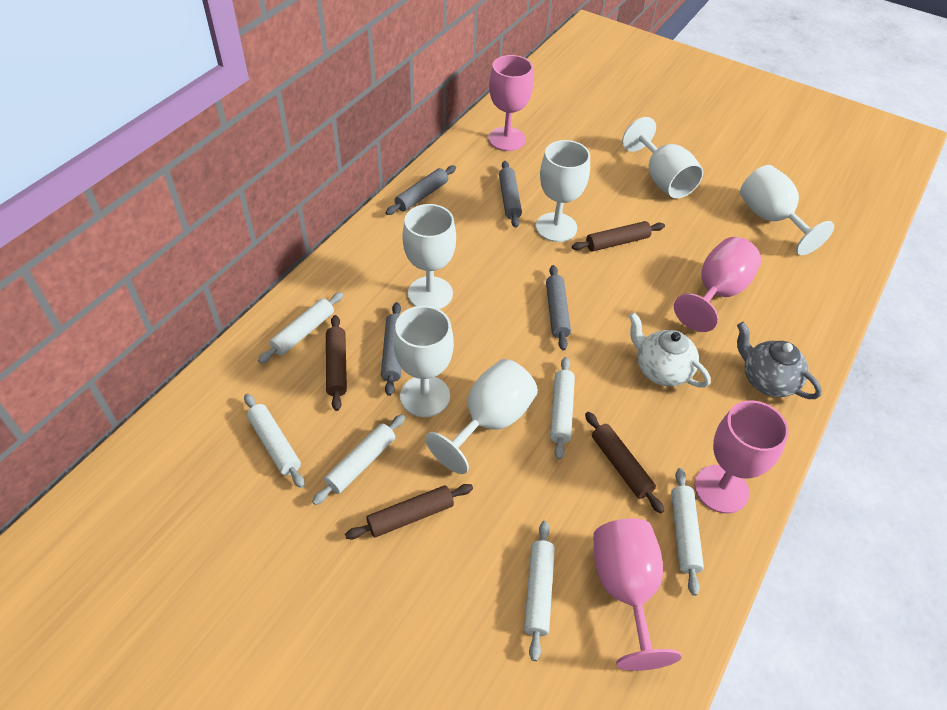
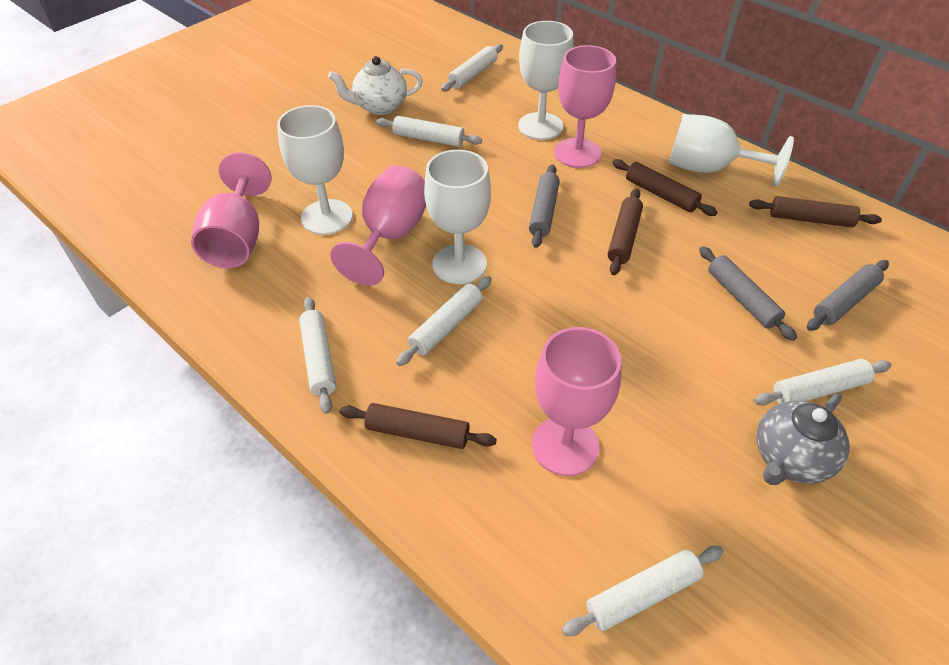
grey rolling pin: 4 -> 3
white goblet: 6 -> 4

